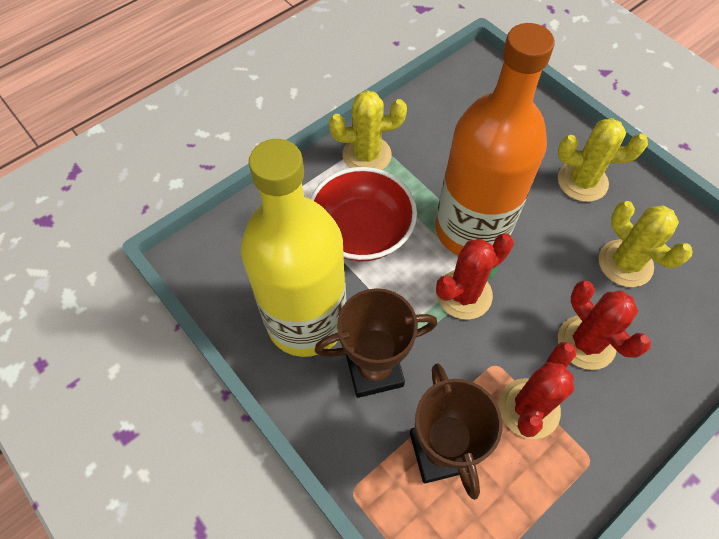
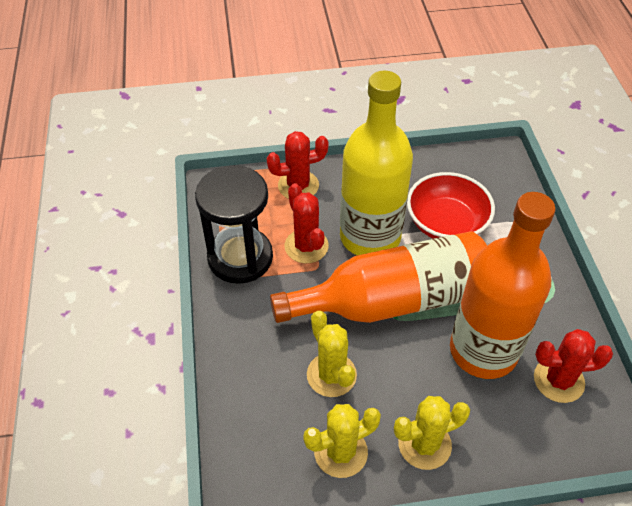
black hourglass: 0 -> 1
brown trophy: 2 -> 0
orange bottle: 1 -> 2

